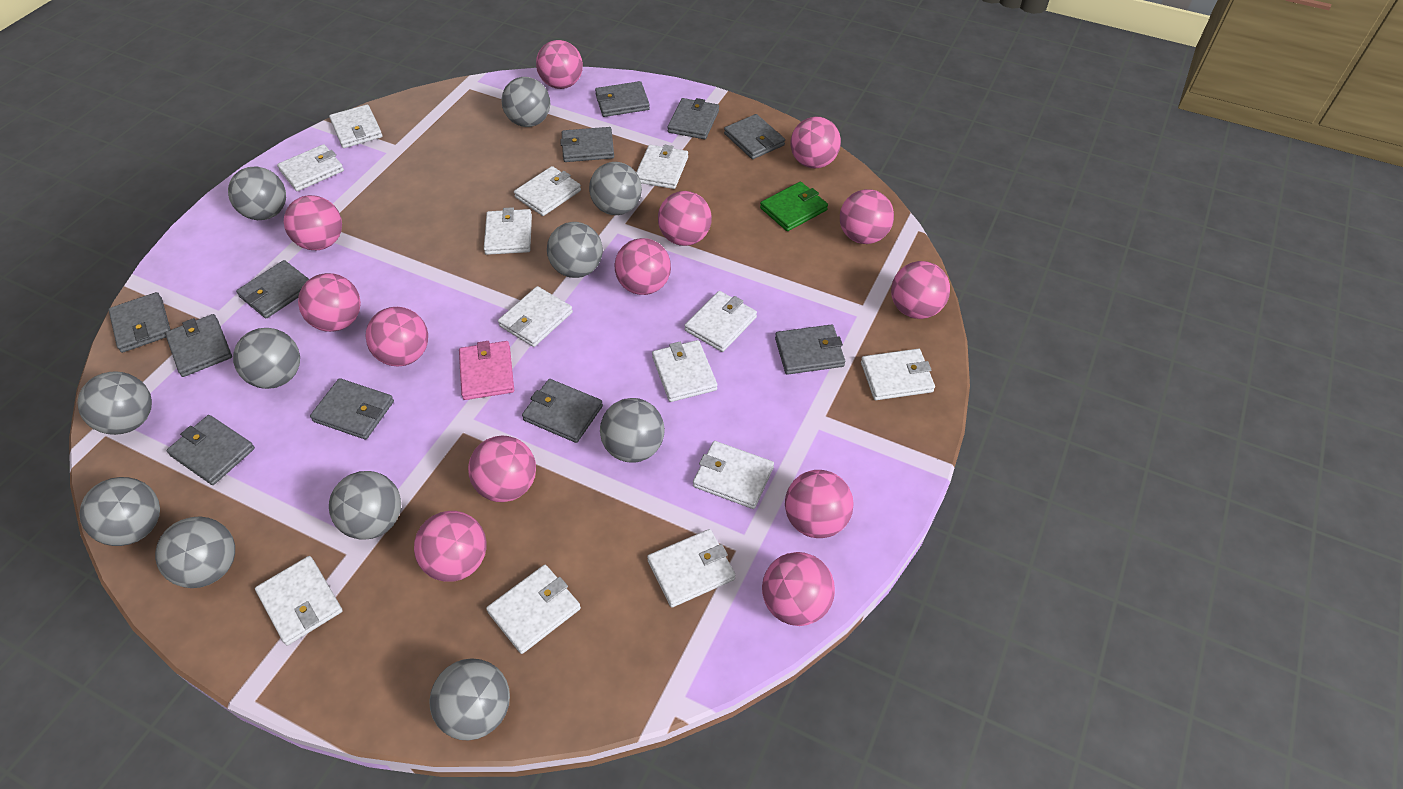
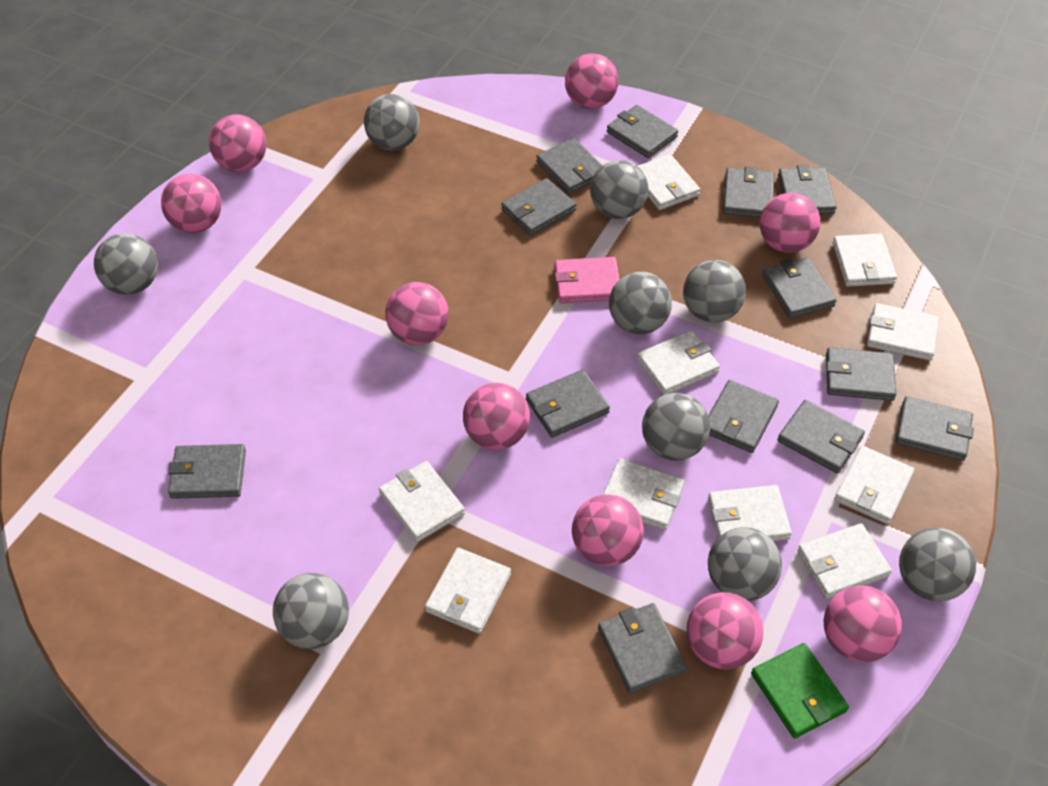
grey ball: 11 -> 9
grey wallet: 11 -> 13
pink ball: 13 -> 9
white wallet: 13 -> 10

